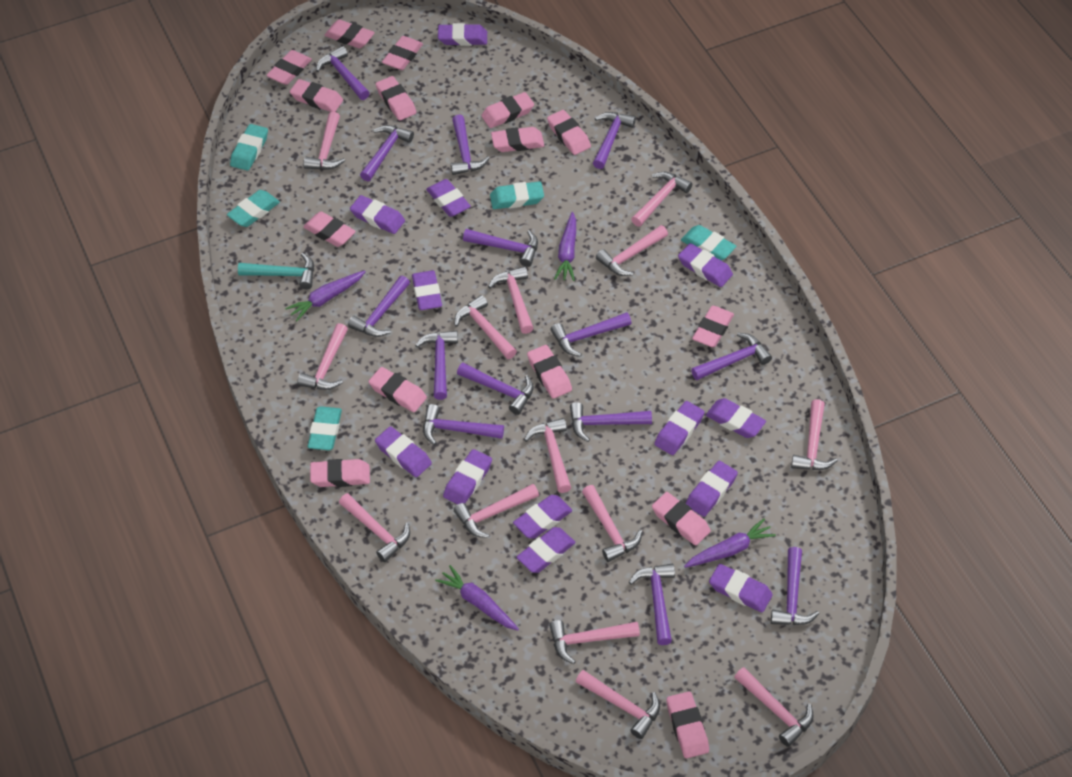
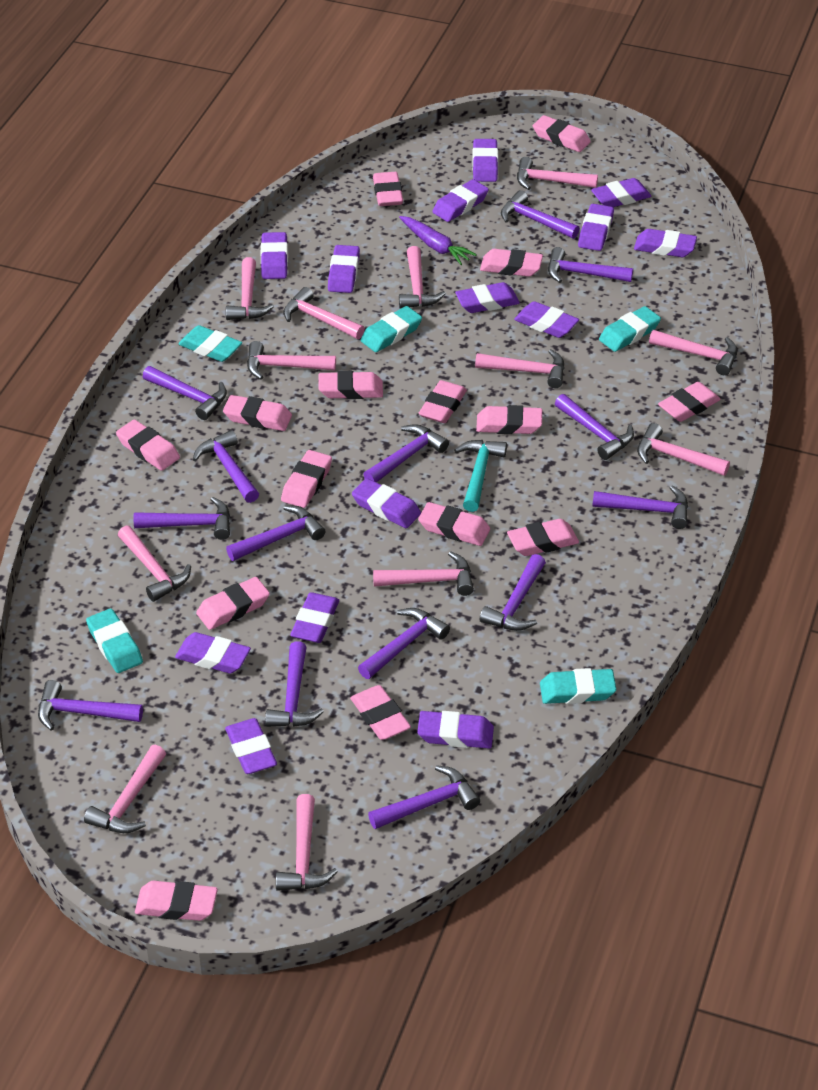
pink hammer: 14 -> 12
purple carrot: 4 -> 1
purple eraser: 13 -> 14

